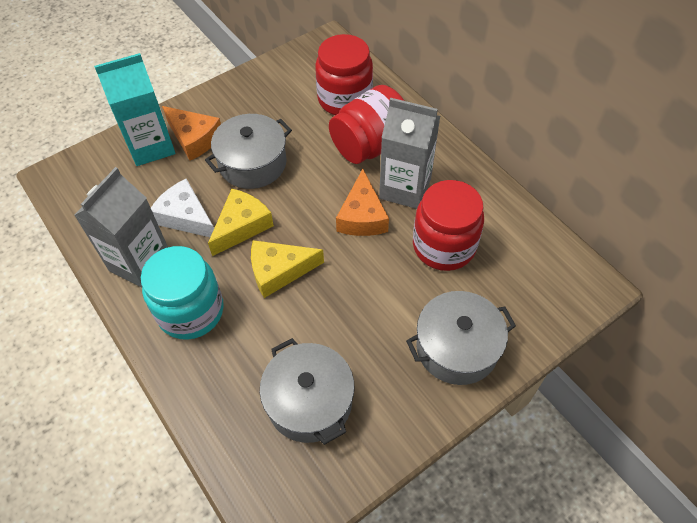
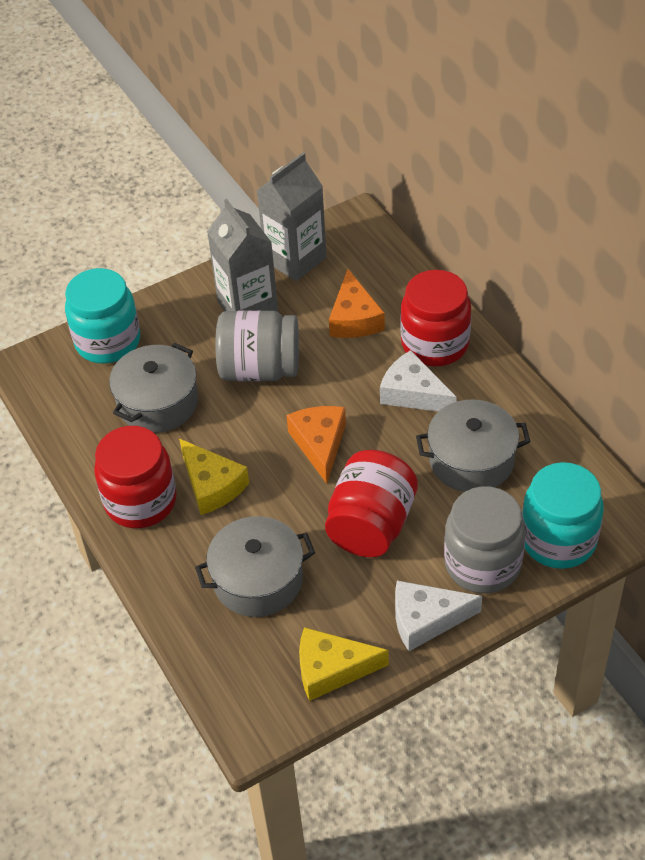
grey jar: 0 -> 2
turquoise carton: 1 -> 0
turquoise jar: 1 -> 2
white cheese: 1 -> 2

